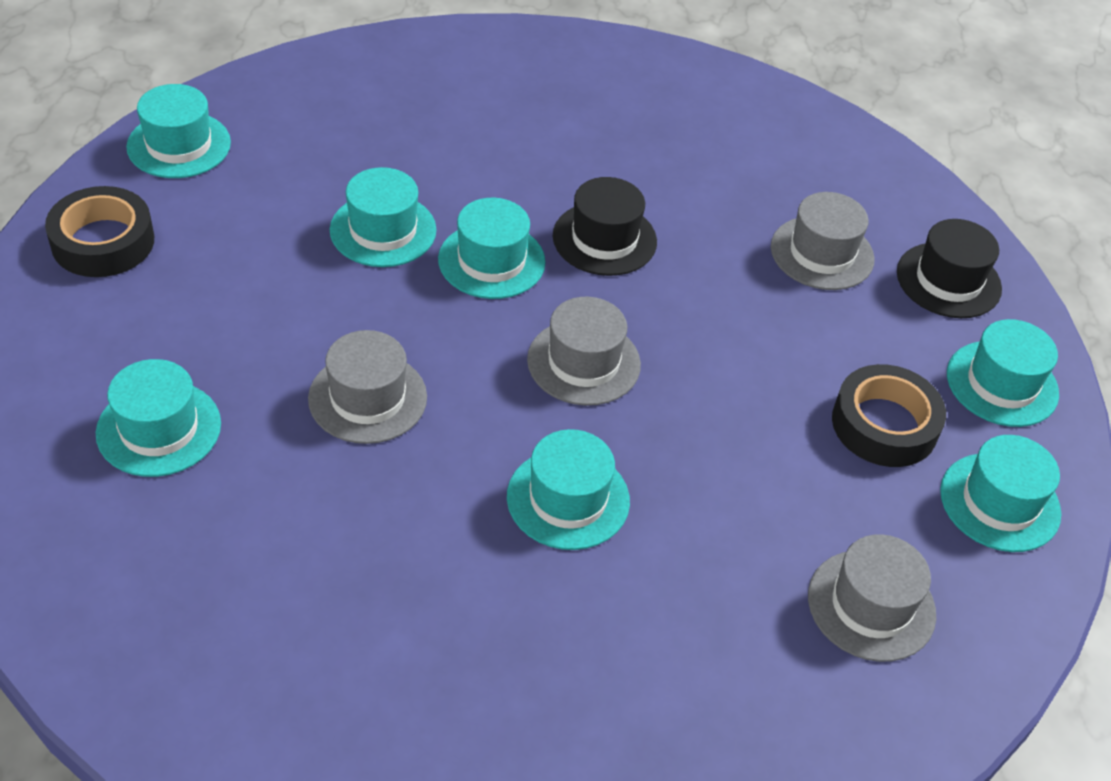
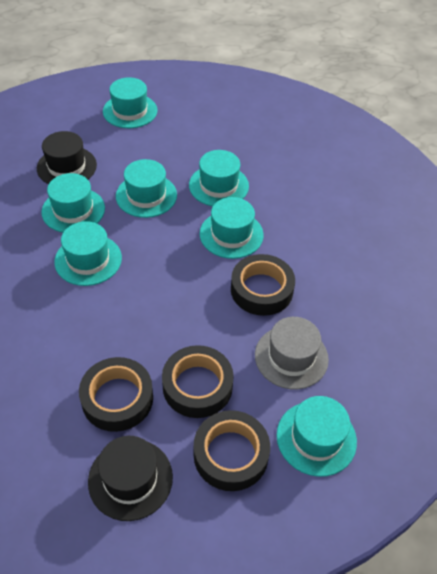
black tape: 2 -> 4
grey hat: 4 -> 1

